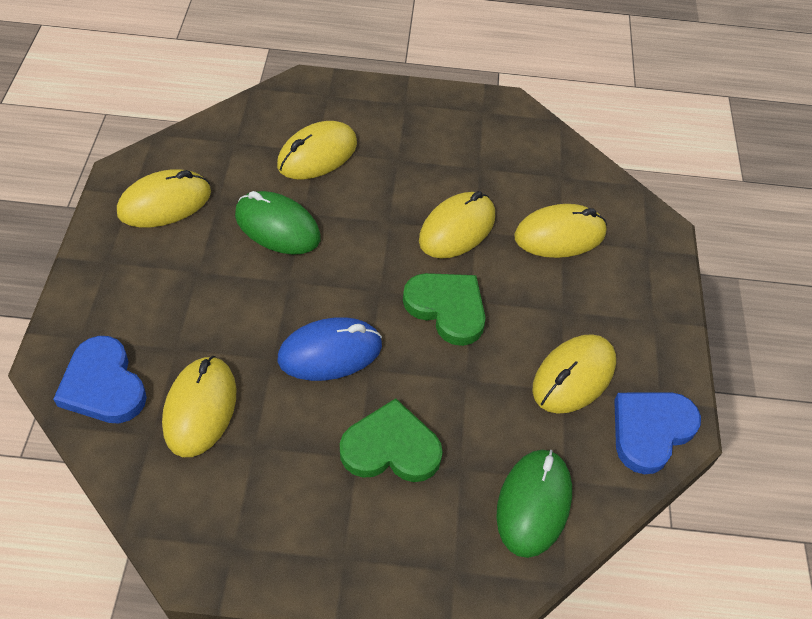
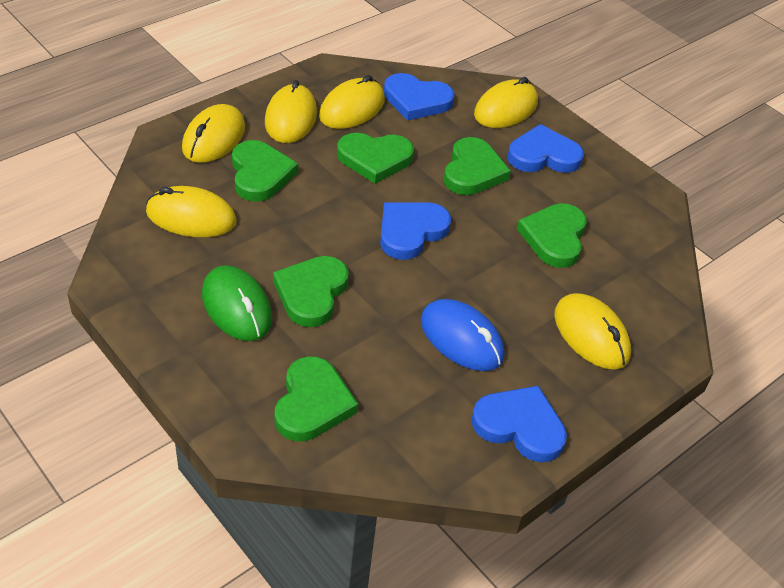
blue heart: 2 -> 4
green heart: 2 -> 6
green mouse: 2 -> 1

